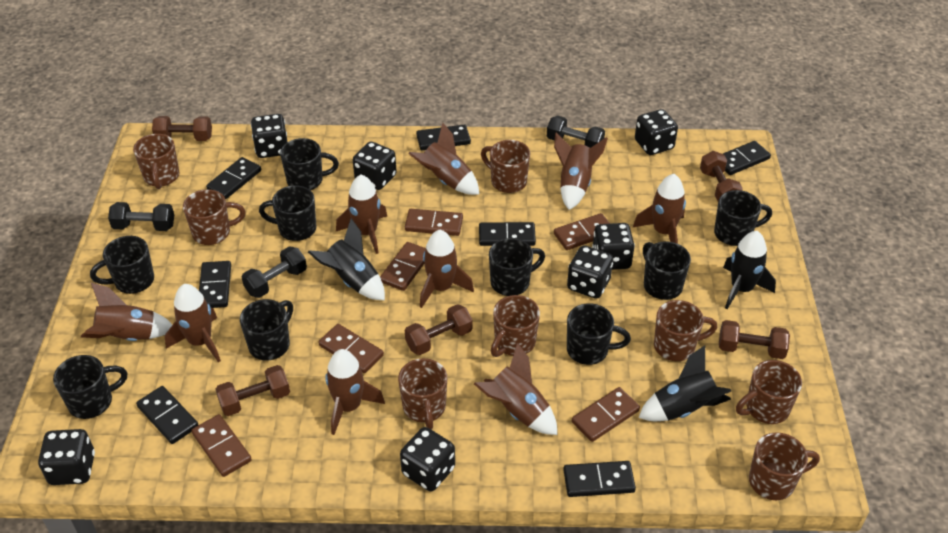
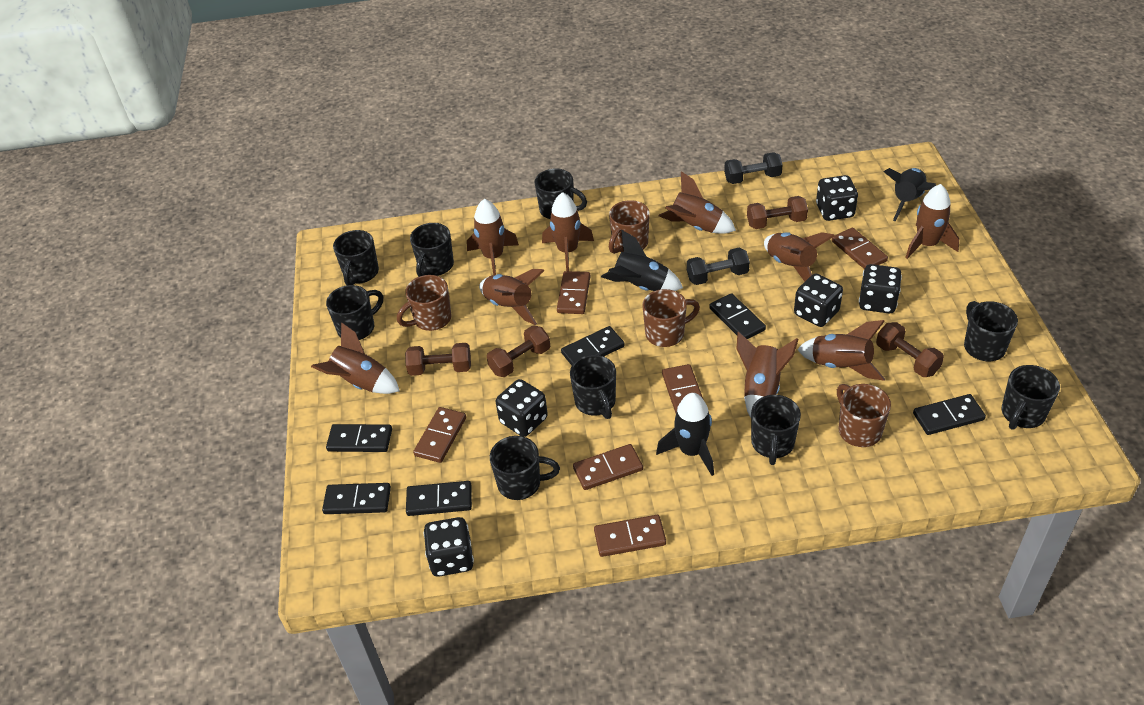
black dice: 7 -> 5
black domino: 7 -> 6
black dumbbell: 3 -> 2
brown dumbbell: 5 -> 4
brown mug: 8 -> 4

